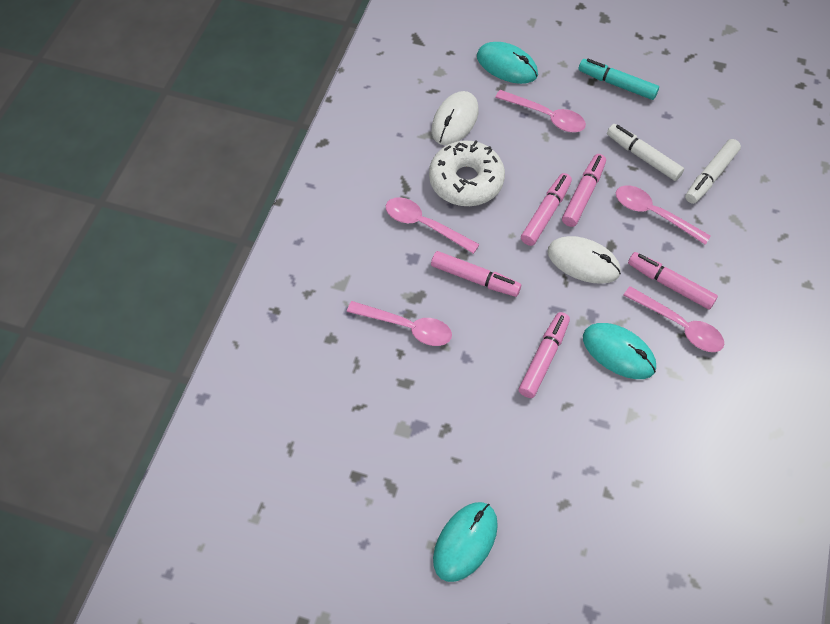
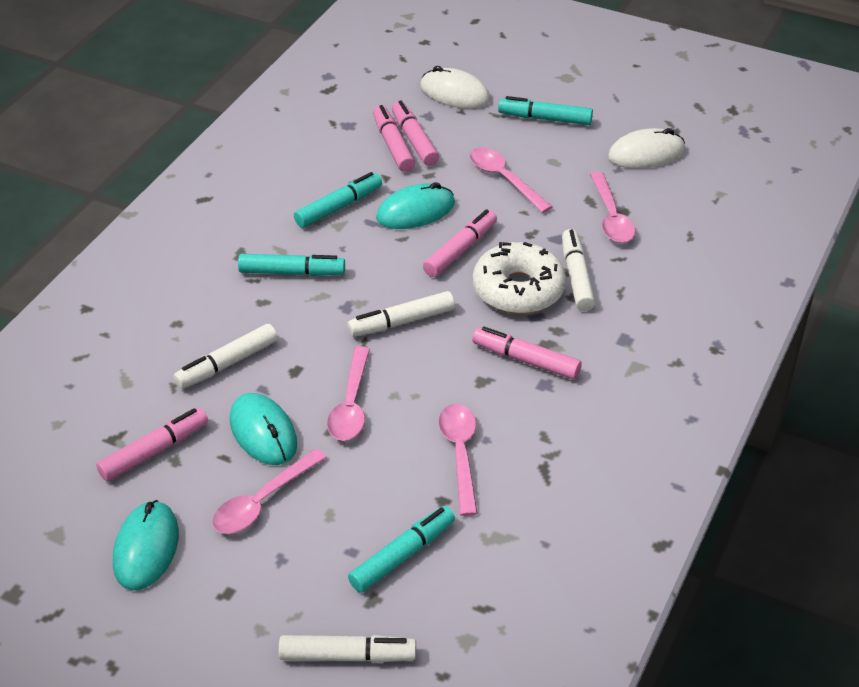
turquoise marker: 1 -> 4
white marker: 2 -> 4

